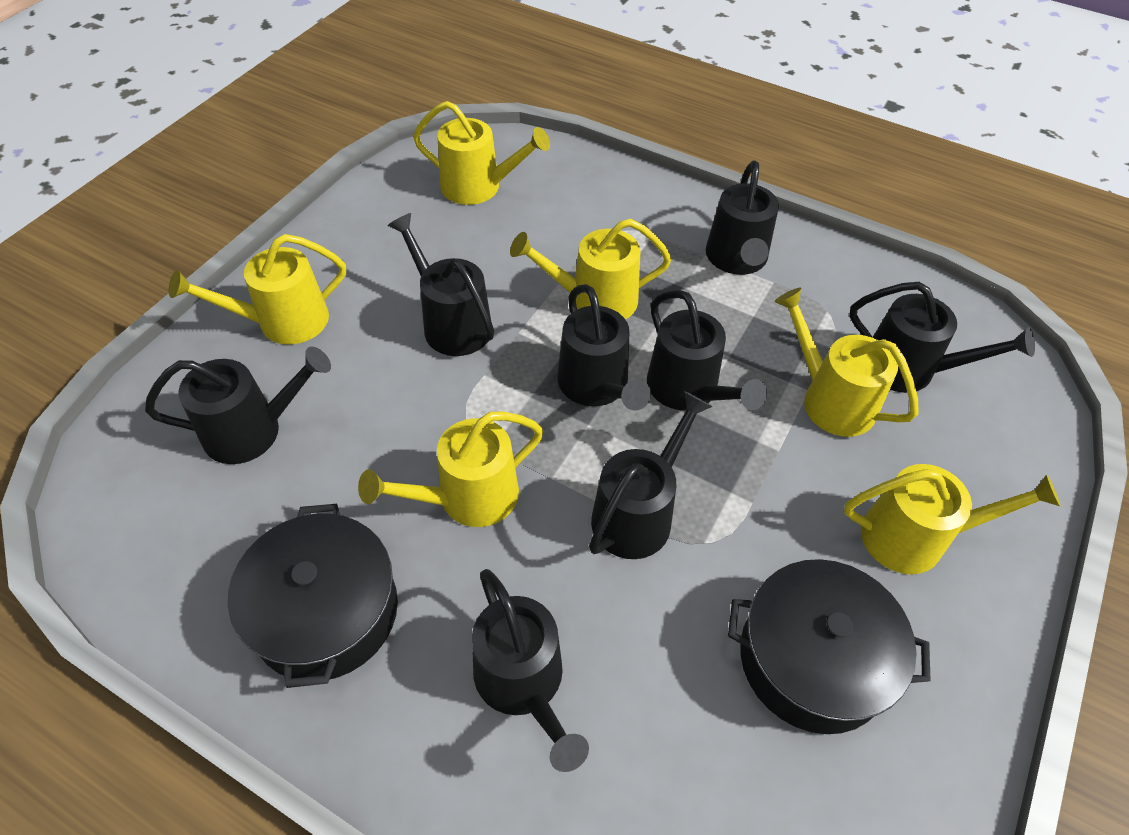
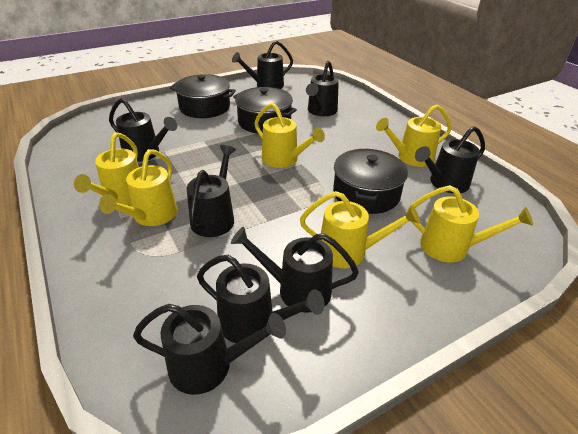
black pot: 2 -> 3

